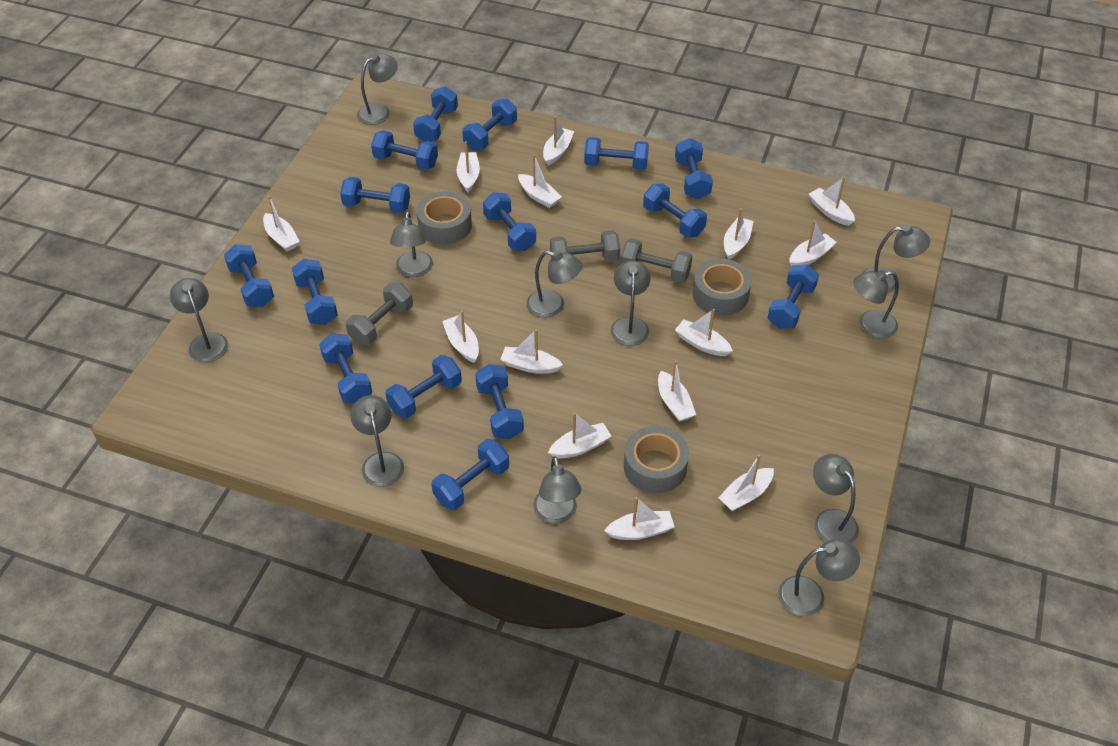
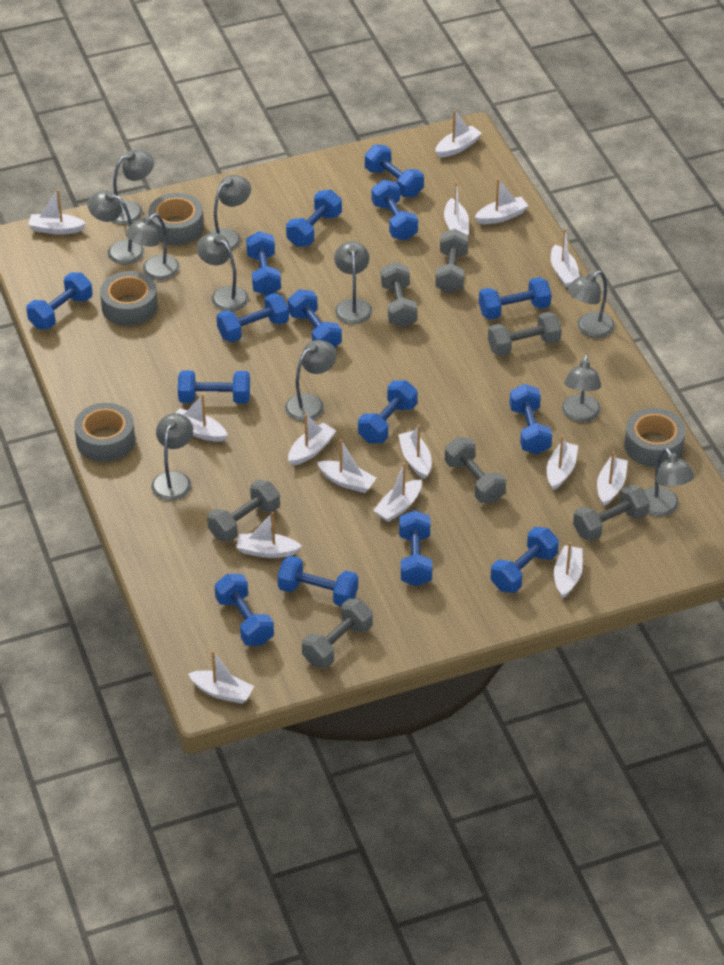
grey dumbbell: 3 -> 7
grey tape: 3 -> 4
white boat: 14 -> 15

